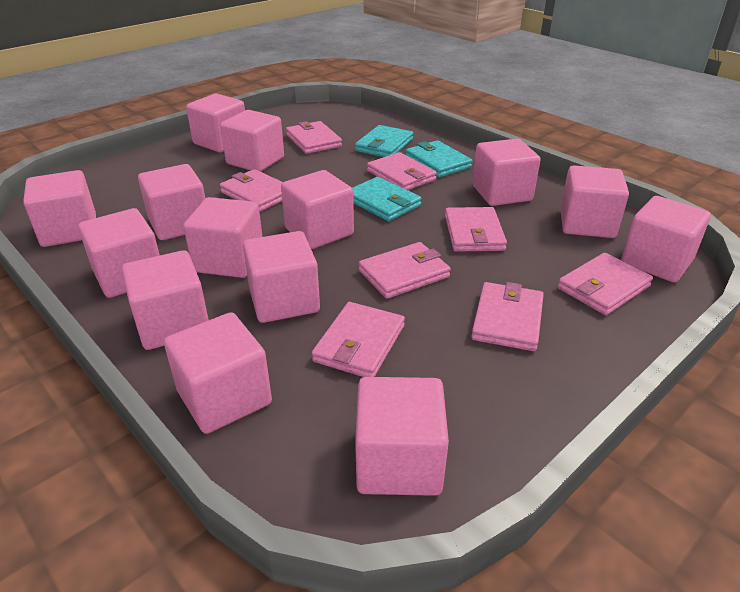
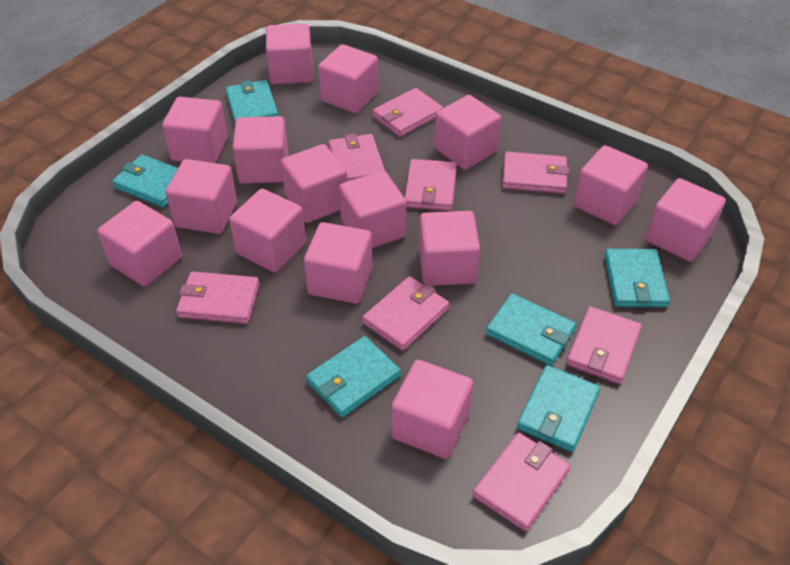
pink cube: 14 -> 15
turquoise wallet: 3 -> 6

